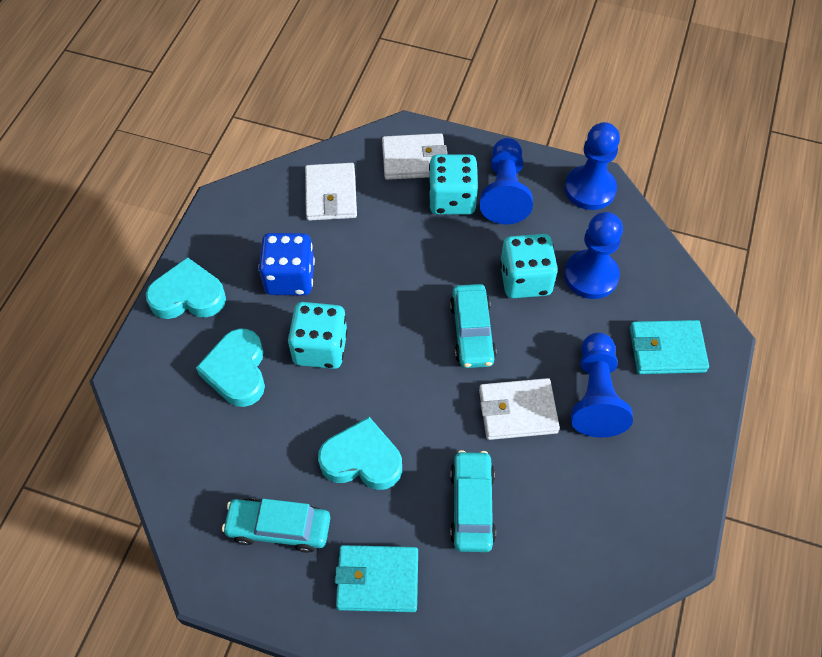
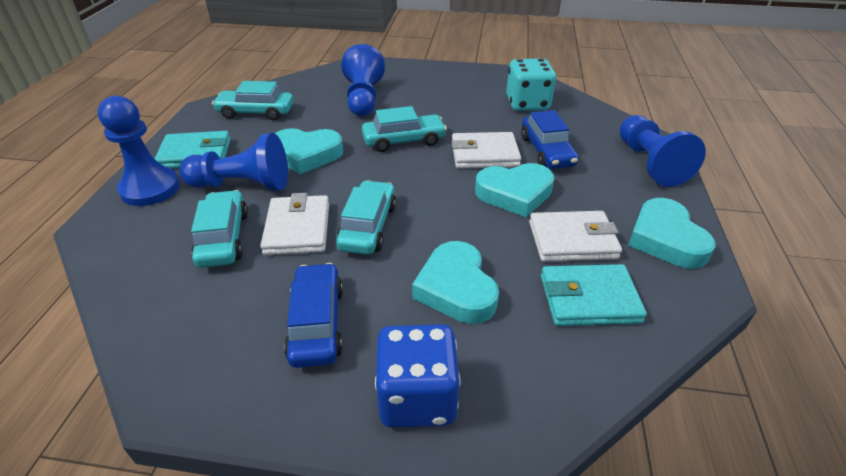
blue car: 0 -> 2
turquoise car: 3 -> 4
turquoise dice: 3 -> 1
turquoise heart: 3 -> 4

